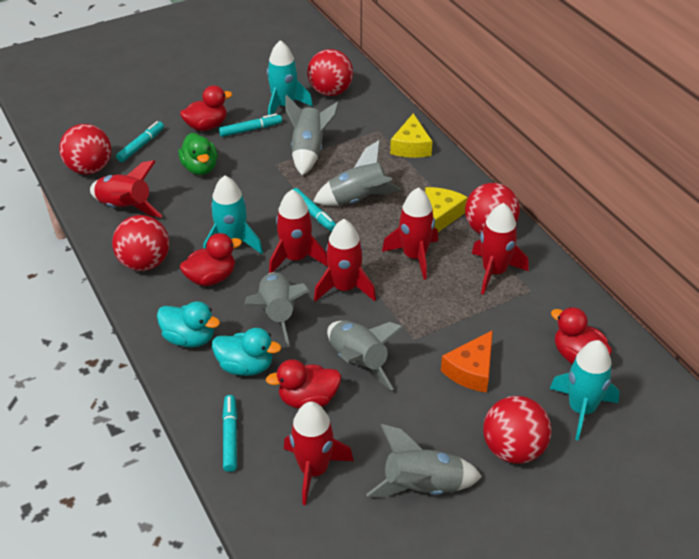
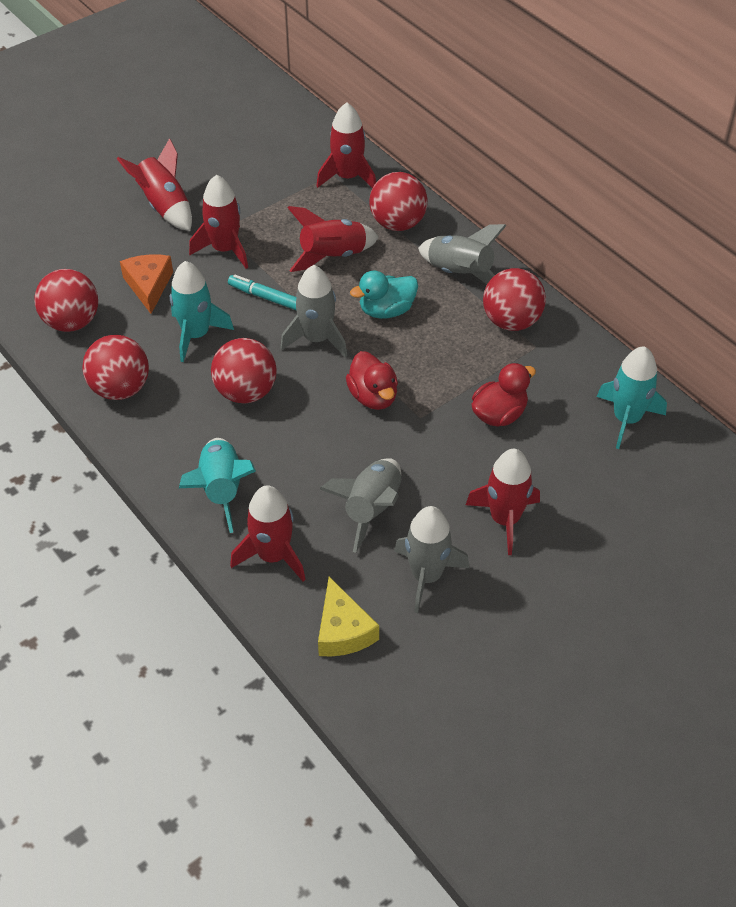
green duck: 1 -> 0
grey rocket: 5 -> 4
red duck: 4 -> 2
turquoise duck: 2 -> 1
turquoise marker: 4 -> 1
yellow cheese: 2 -> 1

